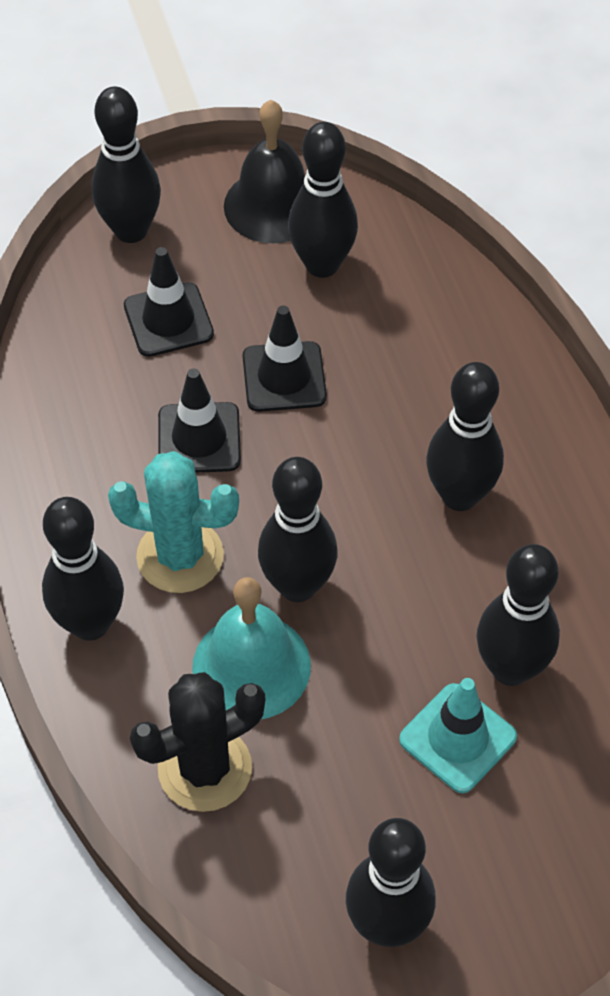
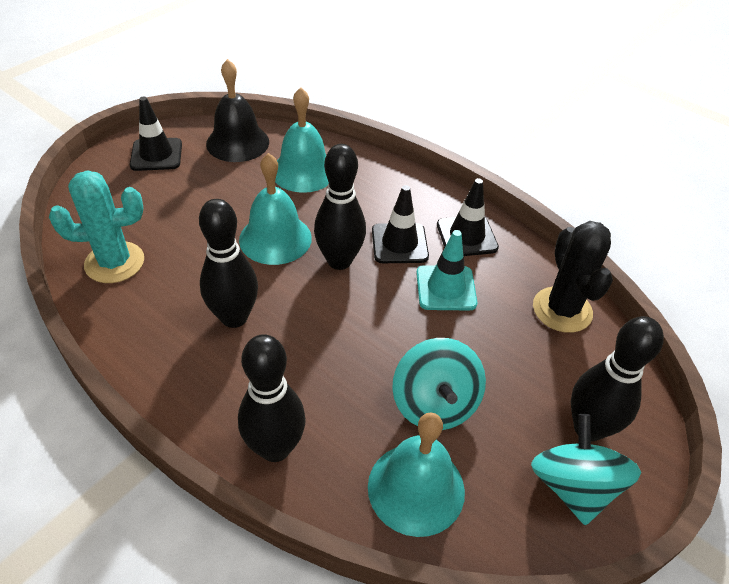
black bowling pin: 7 -> 4
turquoise bell: 1 -> 3
turquoise spinning top: 0 -> 2

